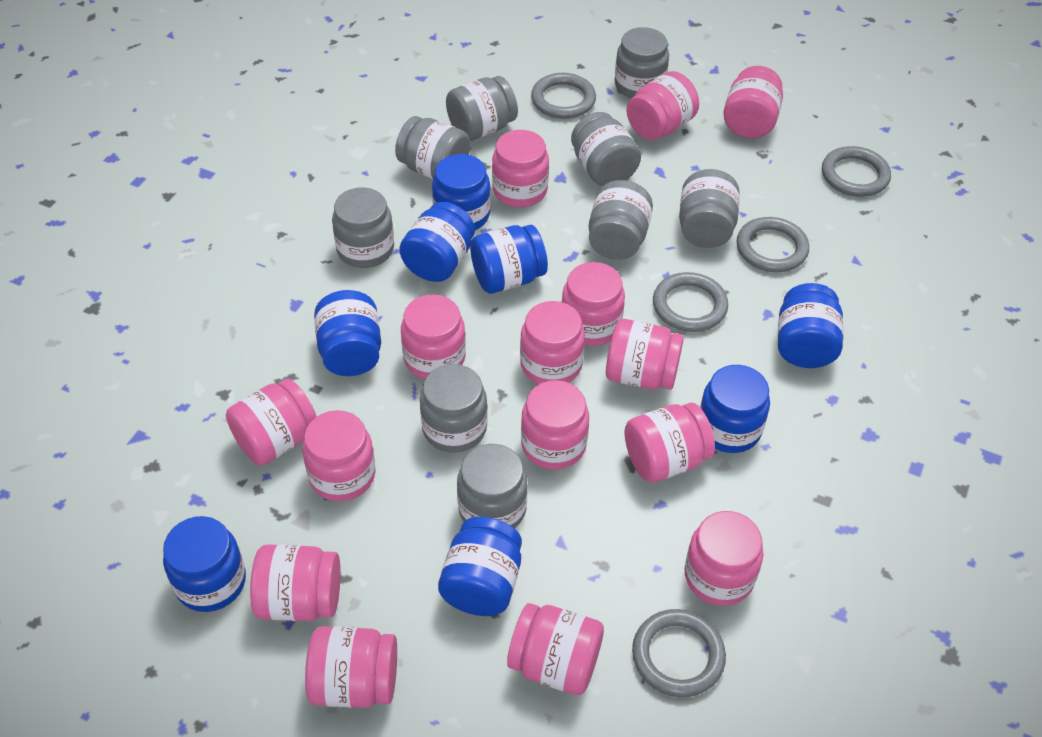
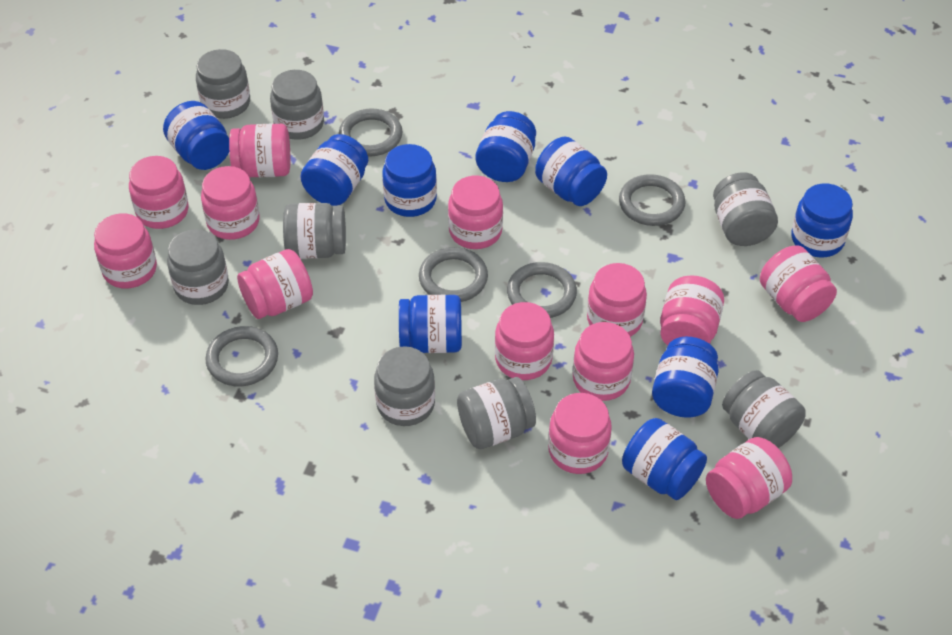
blue jar: 8 -> 9
grey jar: 9 -> 8
pink jar: 15 -> 13

